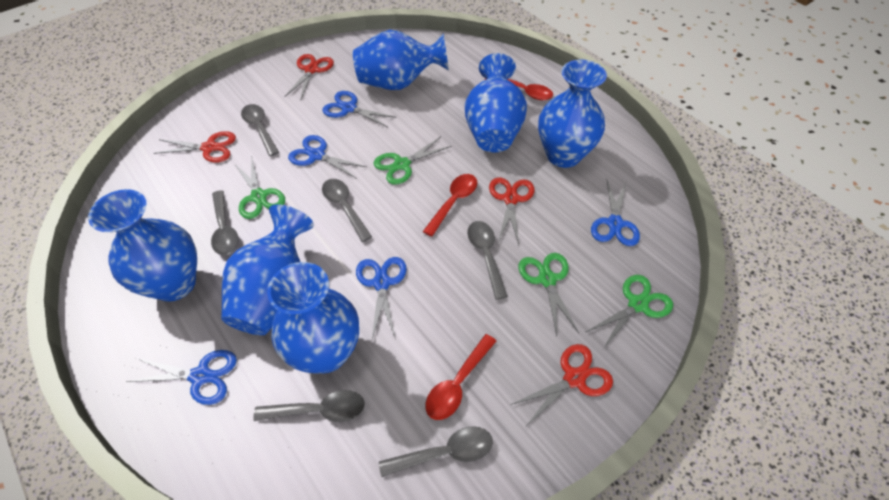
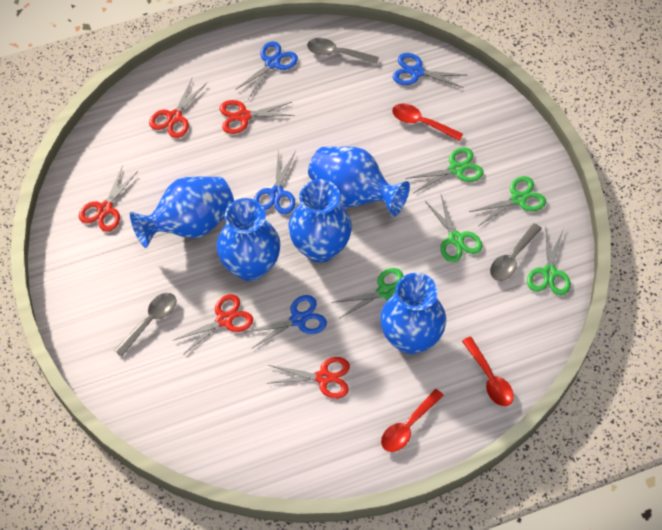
blue scissors: 5 -> 4
blue vase: 6 -> 5
green scissors: 4 -> 5
grey spoon: 6 -> 3
red scissors: 4 -> 5

